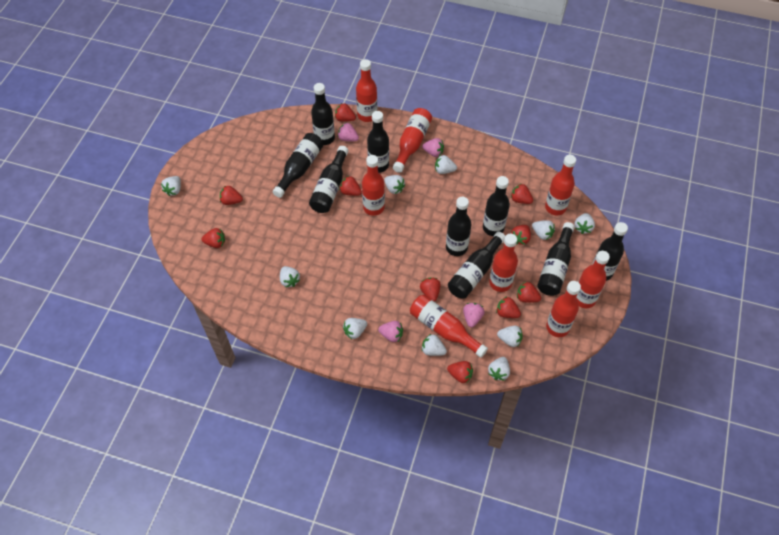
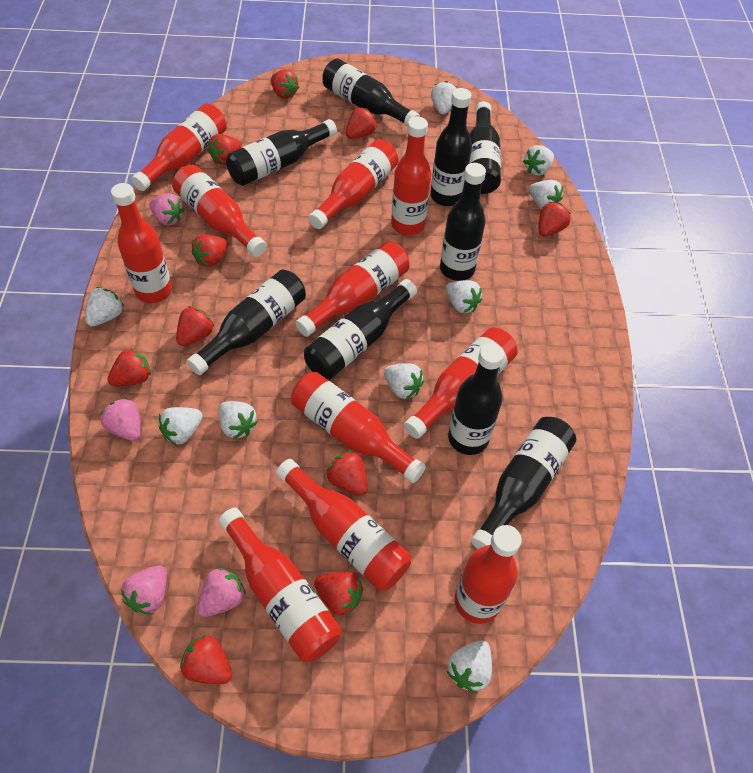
red bottle: 8 -> 11
white strawberry: 10 -> 9

